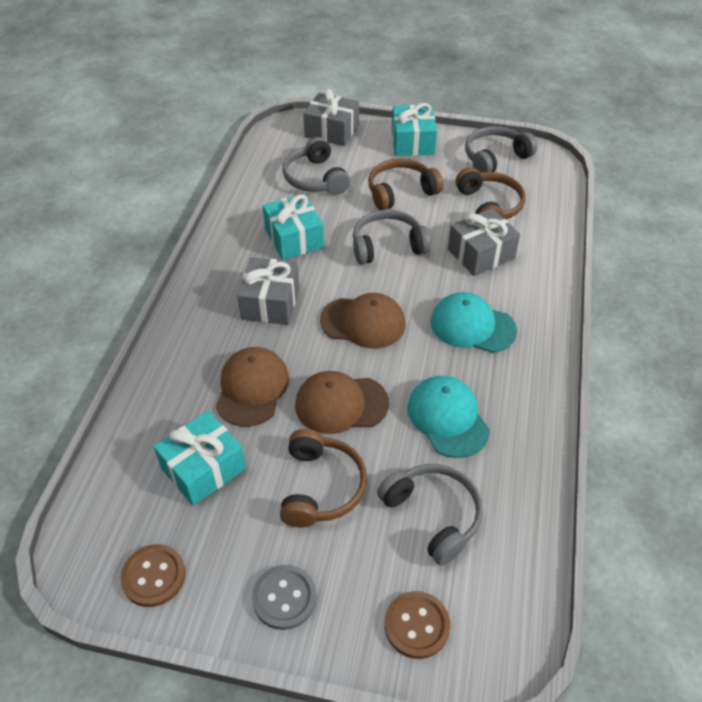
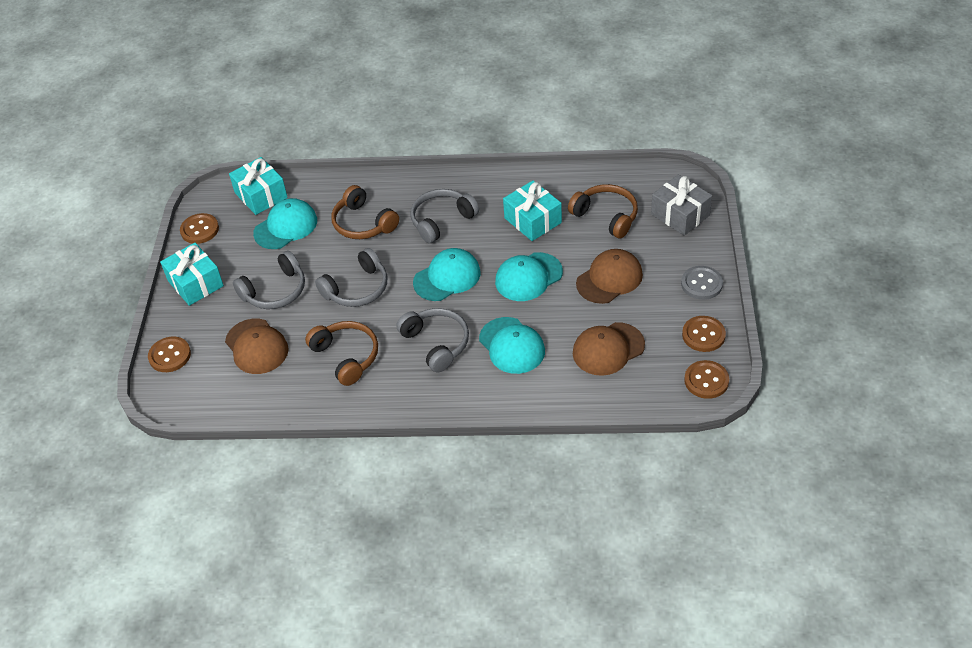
brown button: 2 -> 4
grey gift: 3 -> 1
turquoise cap: 2 -> 4

